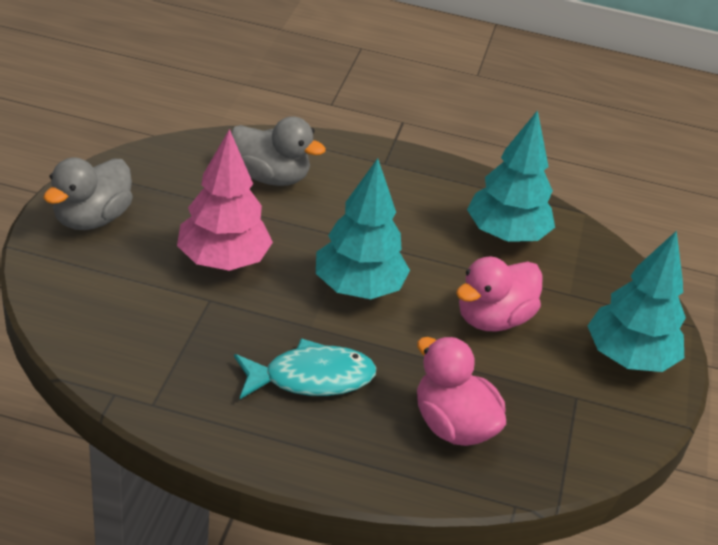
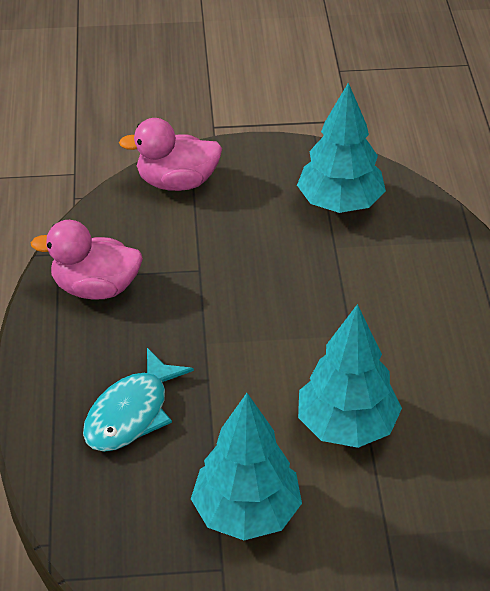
grey duck: 2 -> 0
pink tree: 1 -> 0

